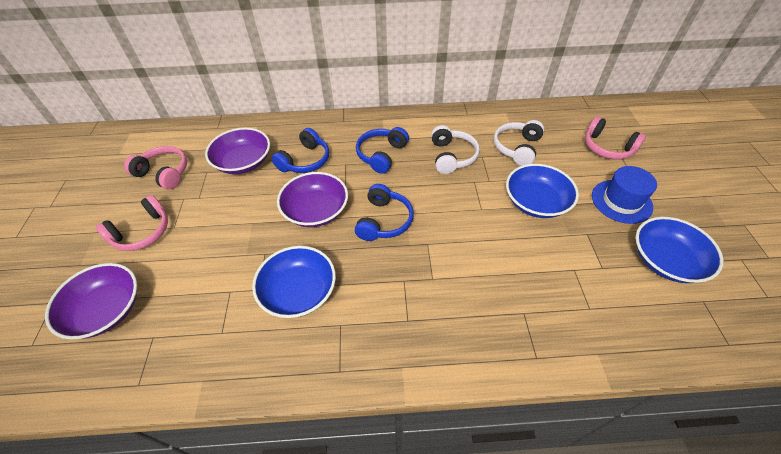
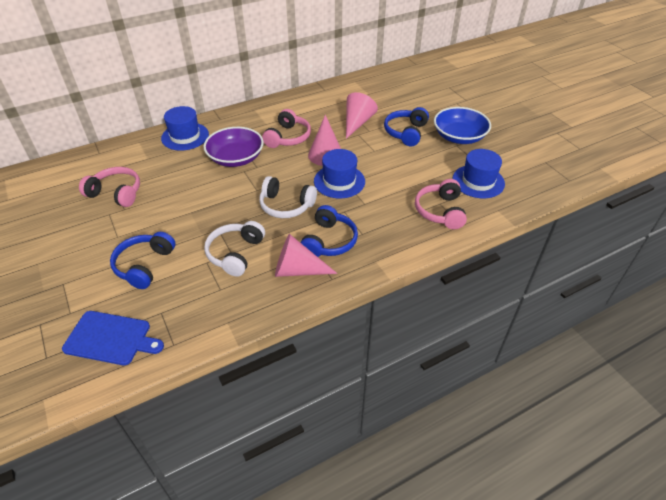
blue bowl: 3 -> 1
blue cutting board: 0 -> 1
blue hat: 1 -> 3
pink cone: 0 -> 3
purple bowl: 3 -> 1

